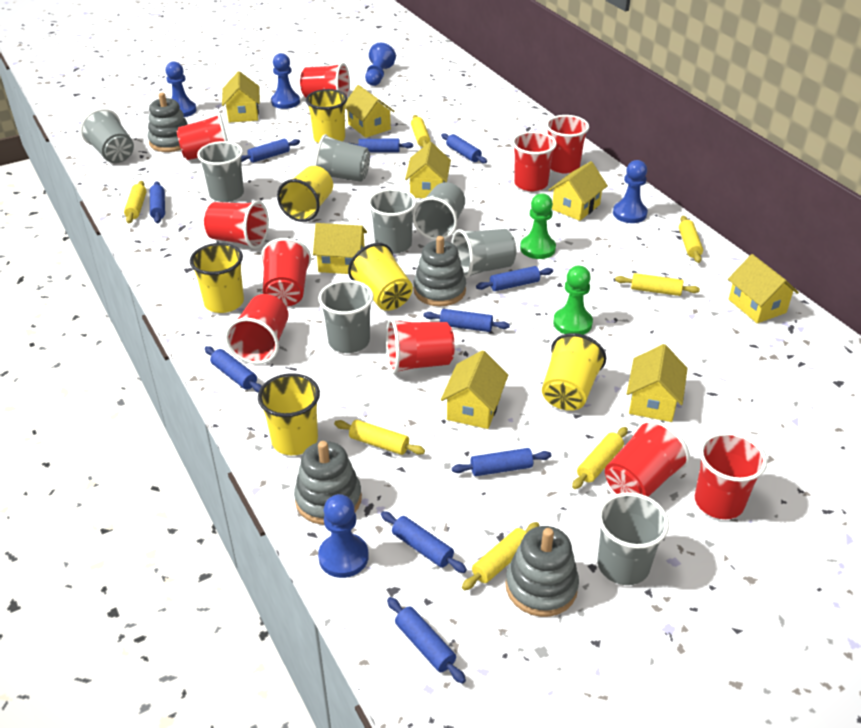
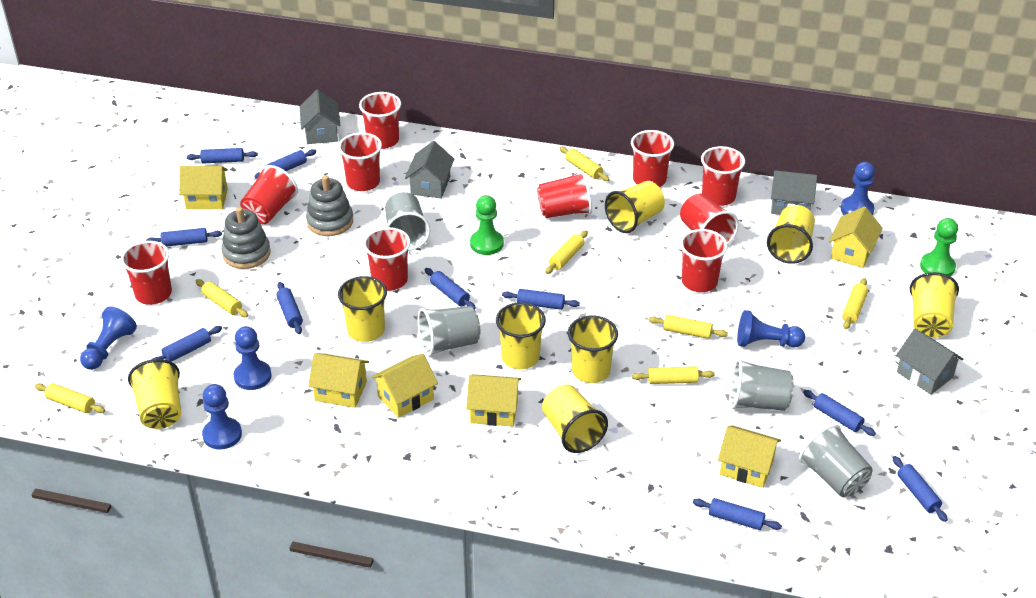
grey cup: 8 -> 4
grey house: 0 -> 4
grey stacking toy: 4 -> 2
yellow cup: 6 -> 8
yellow house: 8 -> 6

